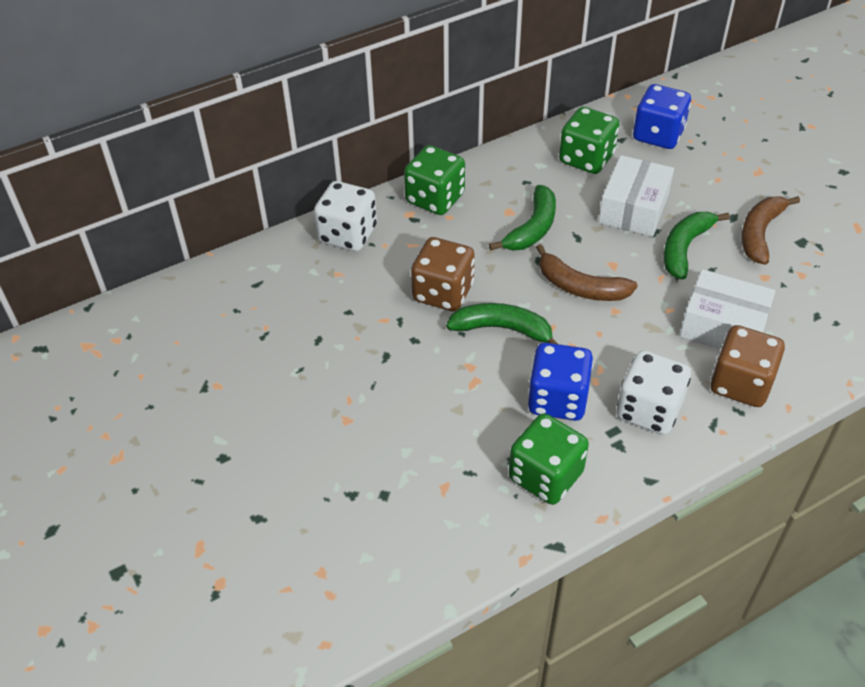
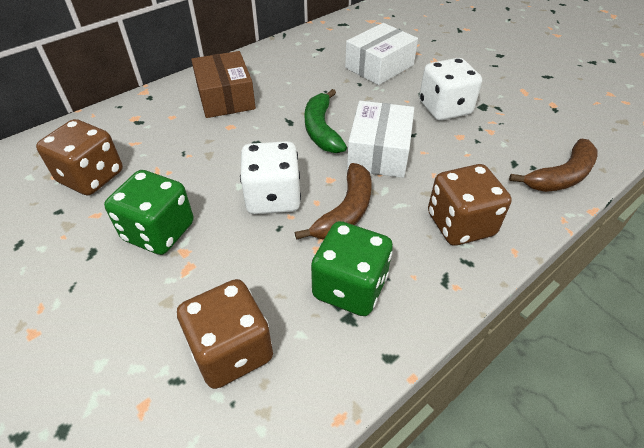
blue dice: 2 -> 0
brown box: 0 -> 1
brown dice: 2 -> 3
green banana: 3 -> 1
green dice: 3 -> 2

